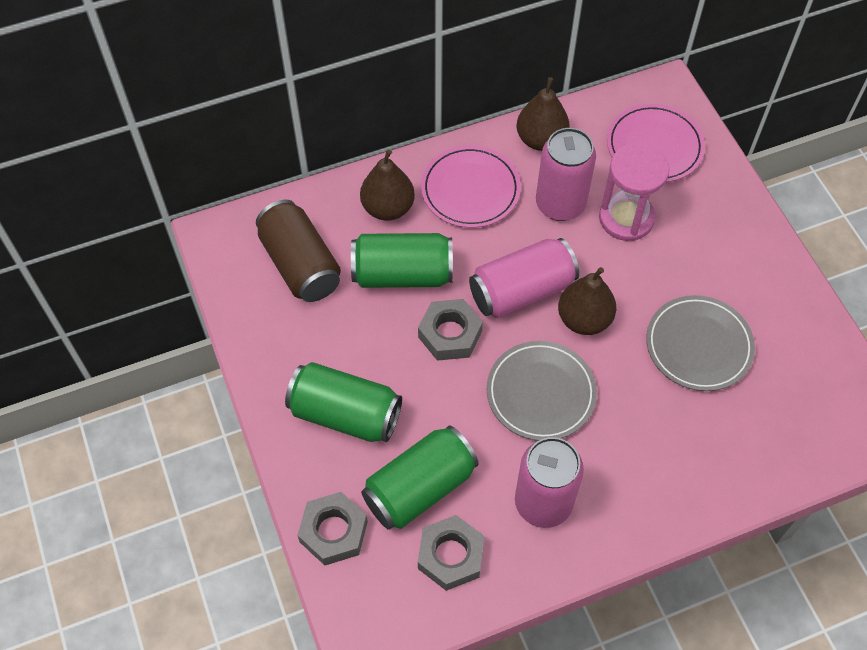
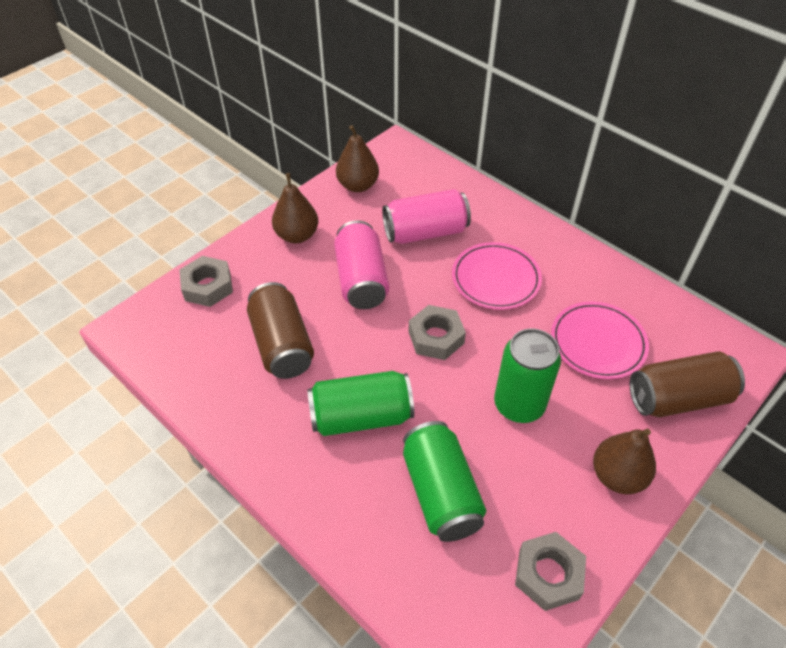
brown can: 1 -> 2
grey plate: 2 -> 0
pink can: 3 -> 2
pink hourglass: 1 -> 0

